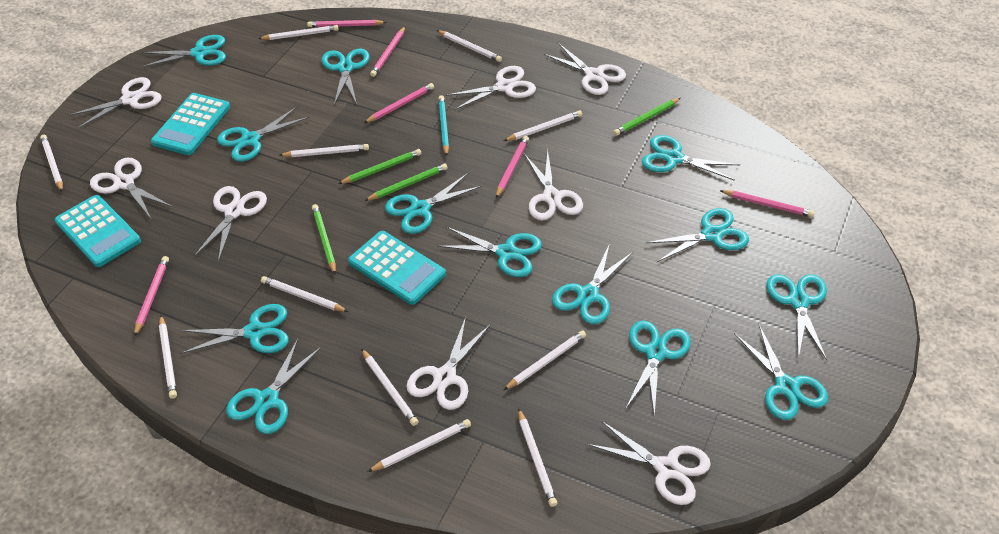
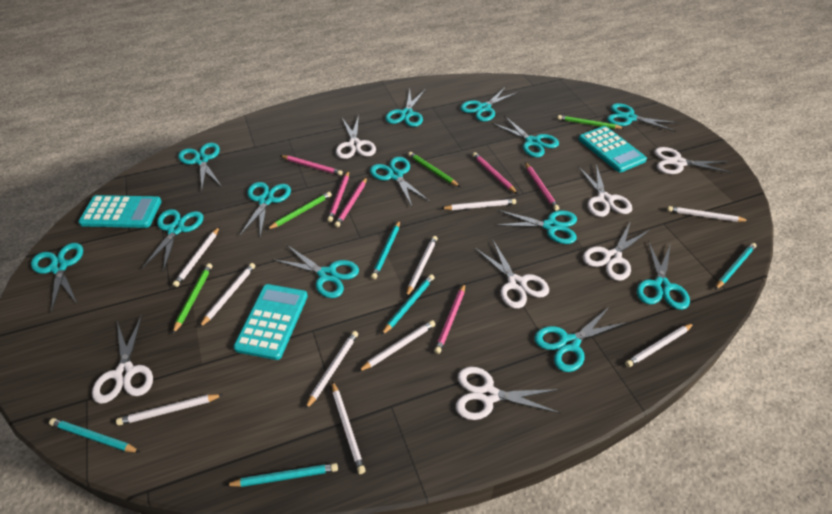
turquoise pencil: 1 -> 5
white pencil: 11 -> 10
white scissors: 8 -> 7

